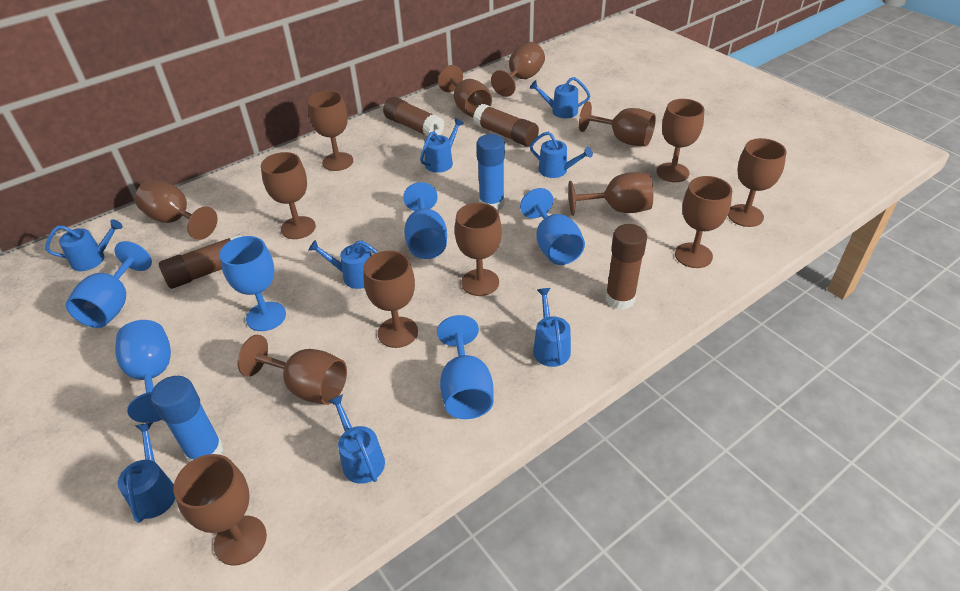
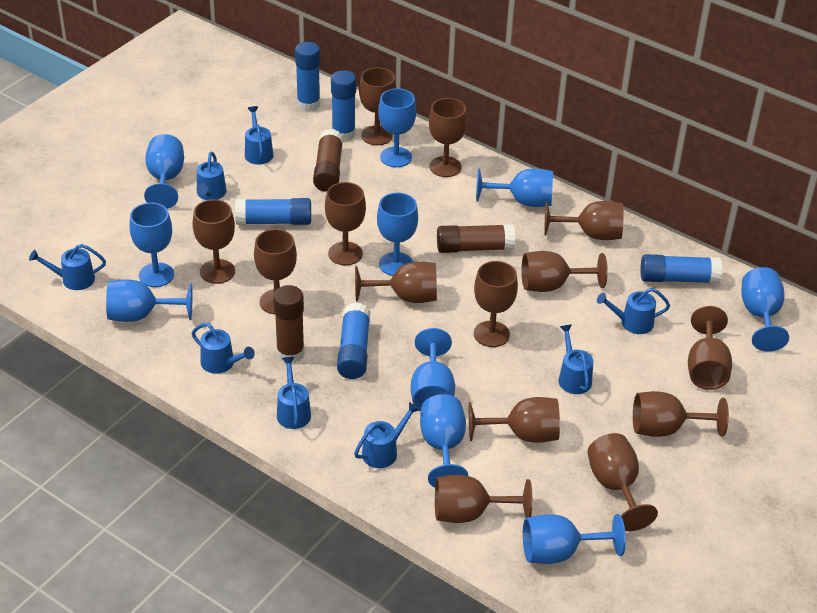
blue glue stick: 2 -> 5
blue goblet: 6 -> 10
brown glue stick: 4 -> 3

